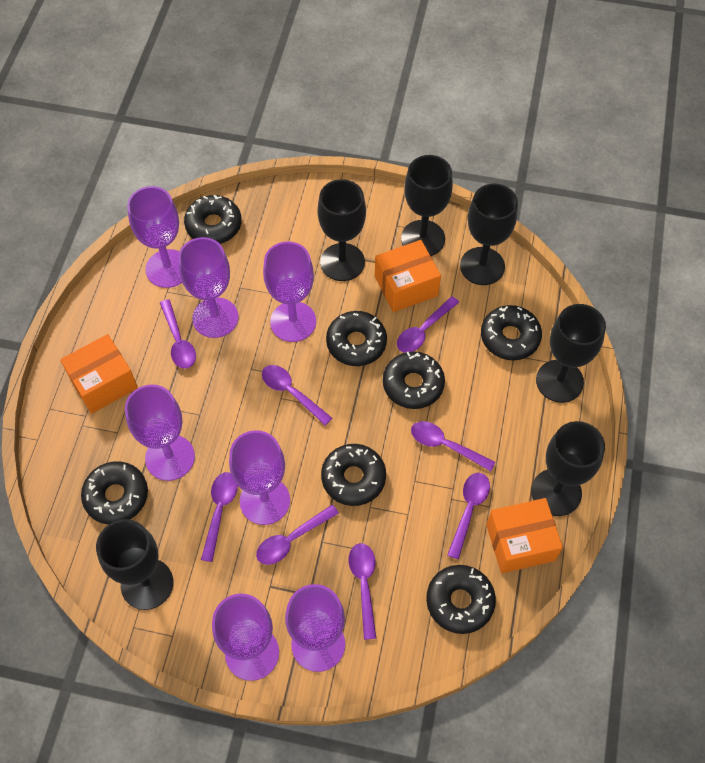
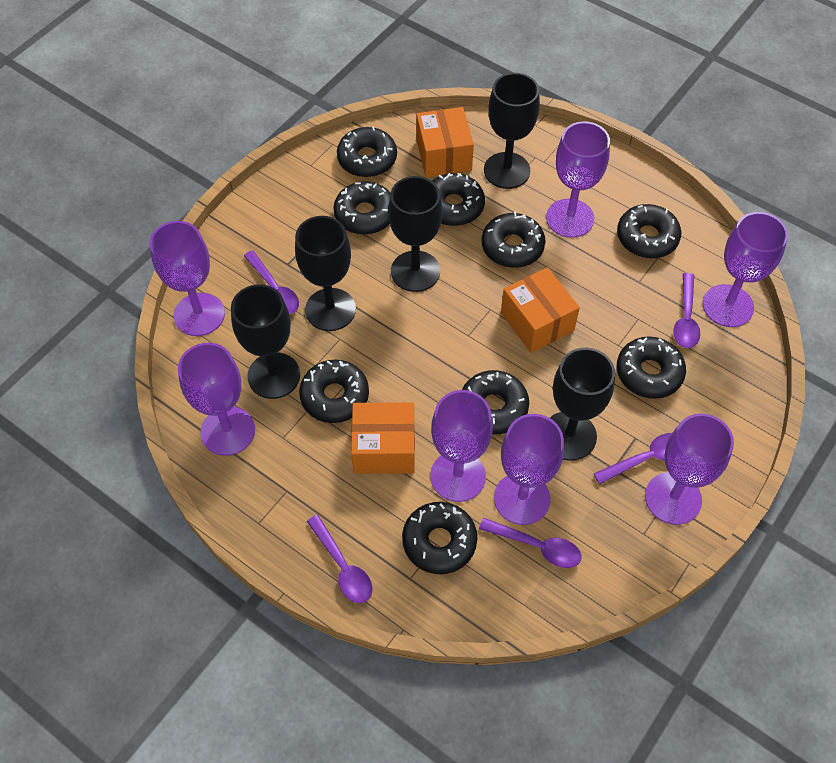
black donut: 7 -> 9
black goblet: 6 -> 5
purple spoon: 8 -> 5

